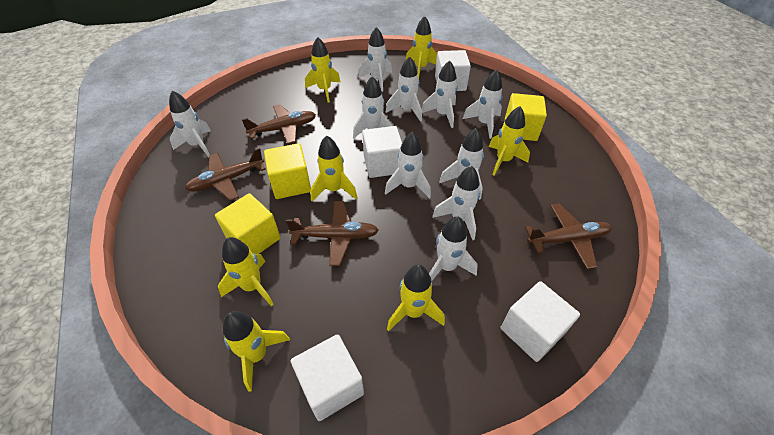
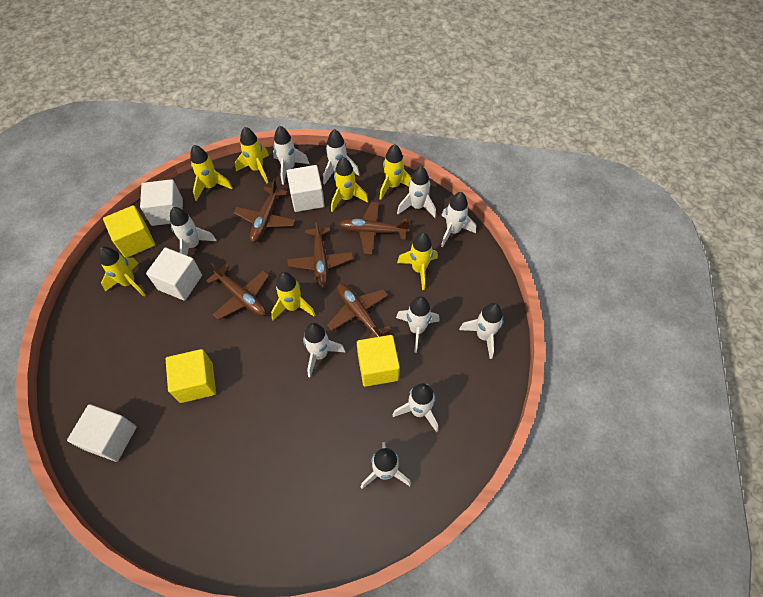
brown plane: 4 -> 5

